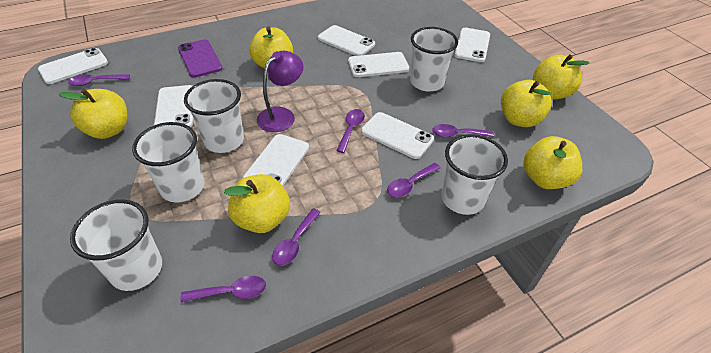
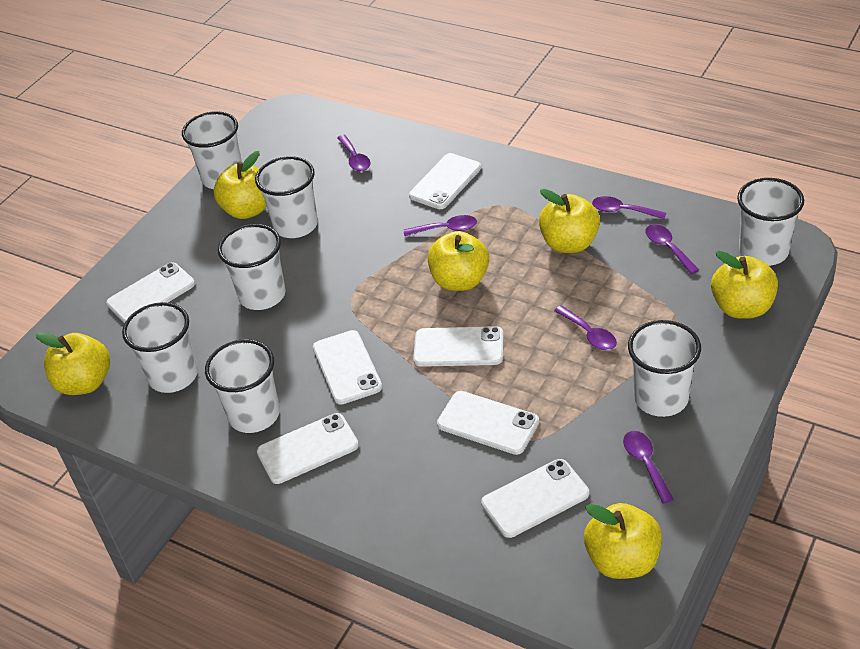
purple lamp: 1 -> 0
purple phone: 1 -> 0
white cup: 5 -> 7

